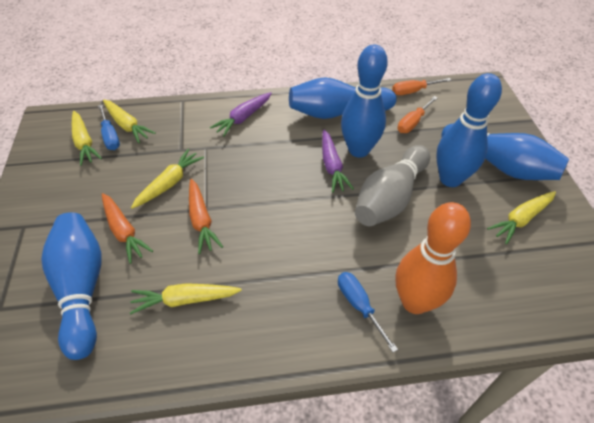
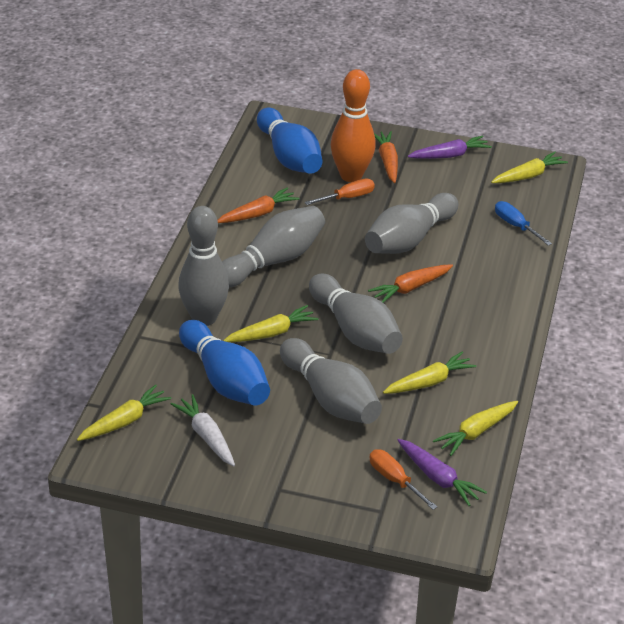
blue bowling pin: 5 -> 2
blue screwdriver: 2 -> 1
grey bowling pin: 1 -> 5
orange carrot: 2 -> 3
white carrot: 0 -> 1

